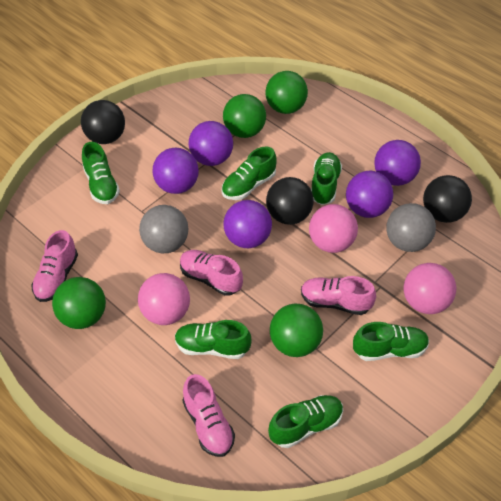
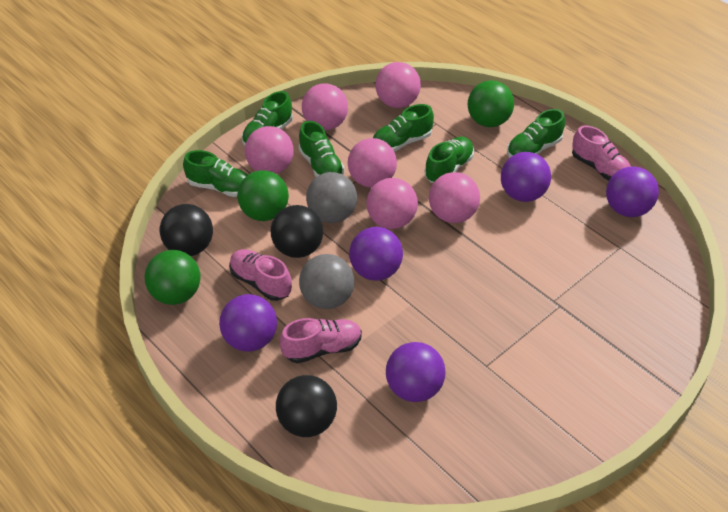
green ball: 4 -> 3
pink ball: 3 -> 6
pink shoe: 4 -> 3

